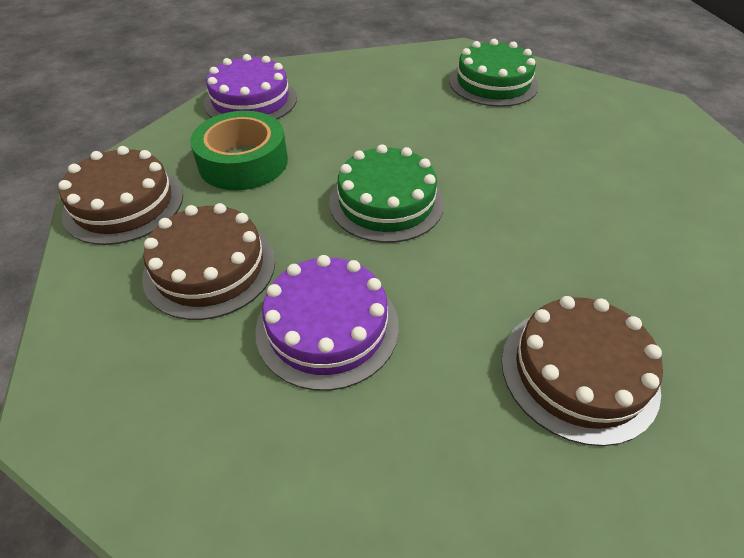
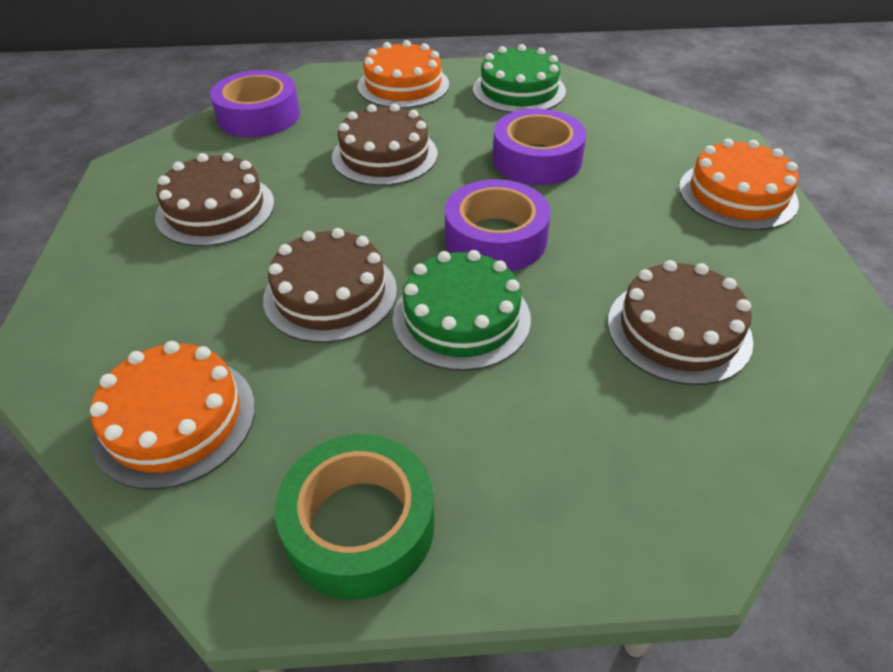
brown cake: 3 -> 4
orange cake: 0 -> 3
purple cake: 2 -> 0
purple tape: 0 -> 3

